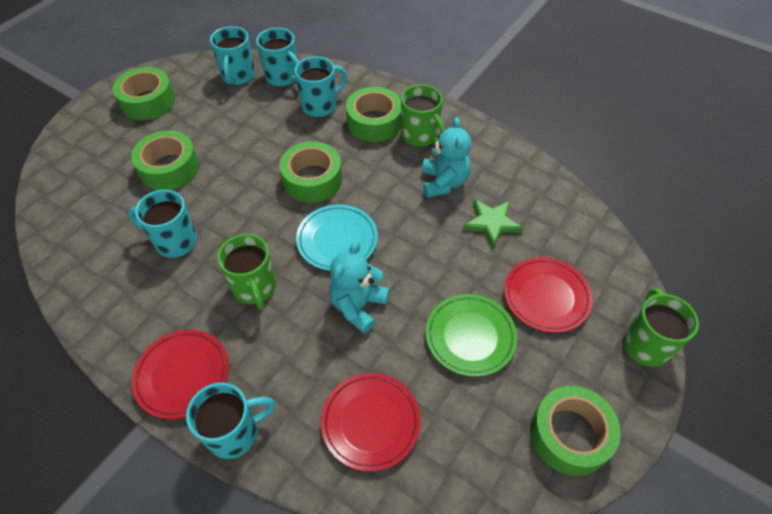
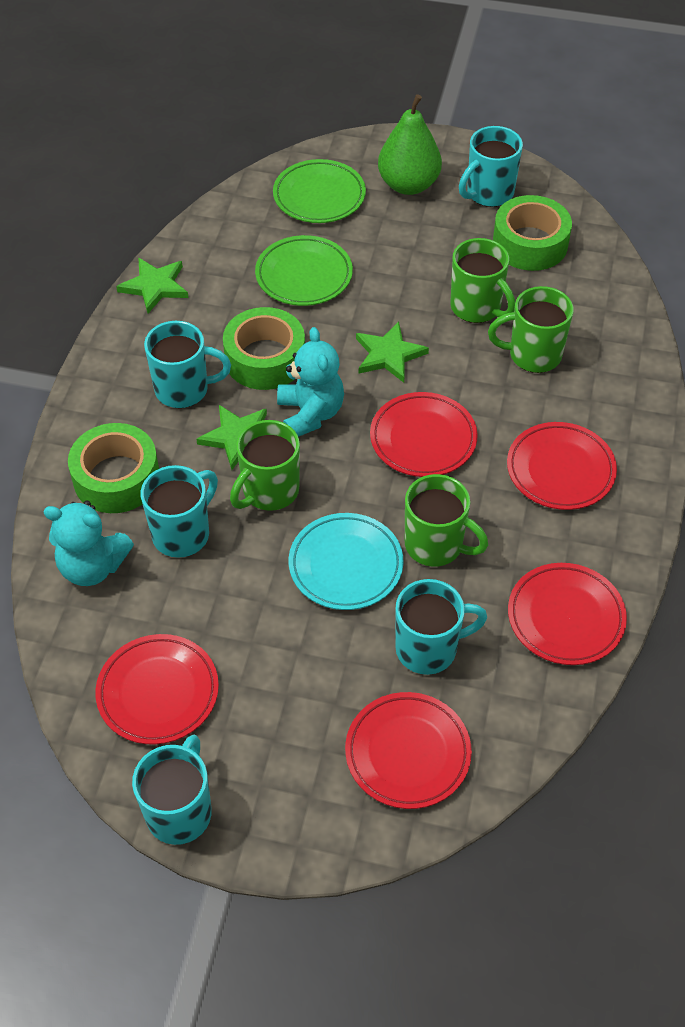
green mug: 3 -> 4
green pear: 0 -> 1
green plate: 1 -> 2
green star: 1 -> 3
green tape: 5 -> 3
red plate: 3 -> 5

